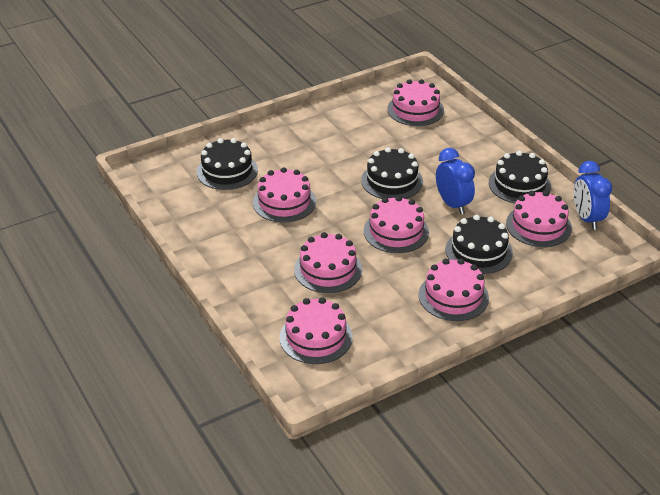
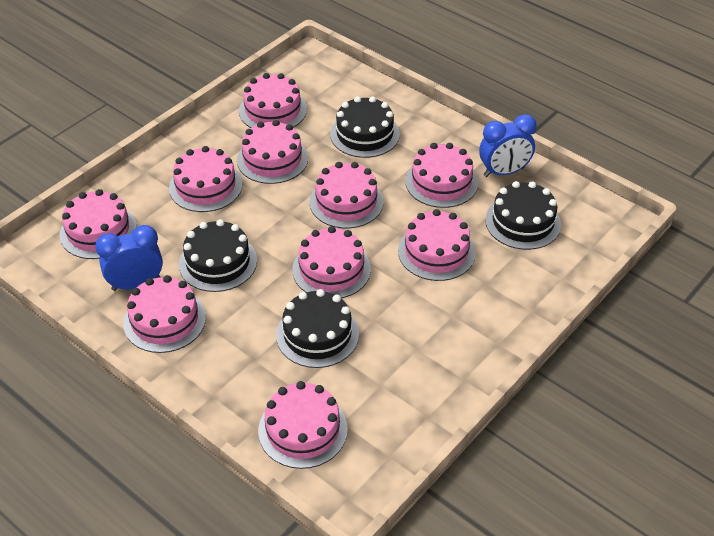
pink cake: 7 -> 10

